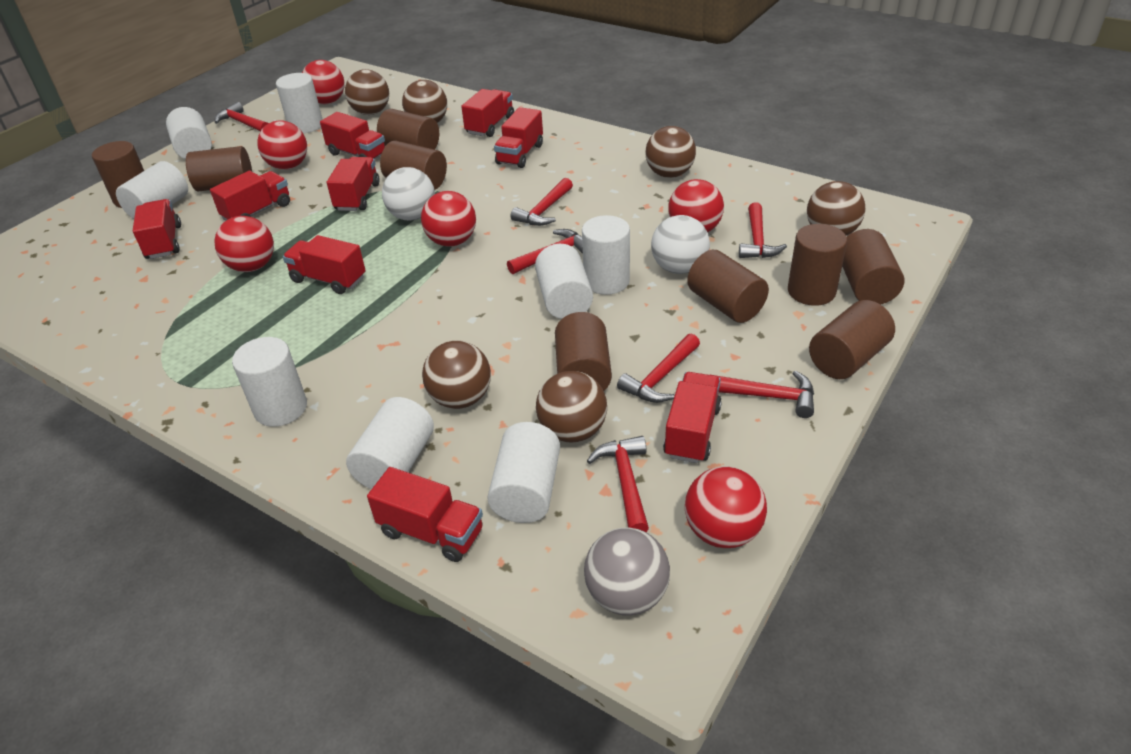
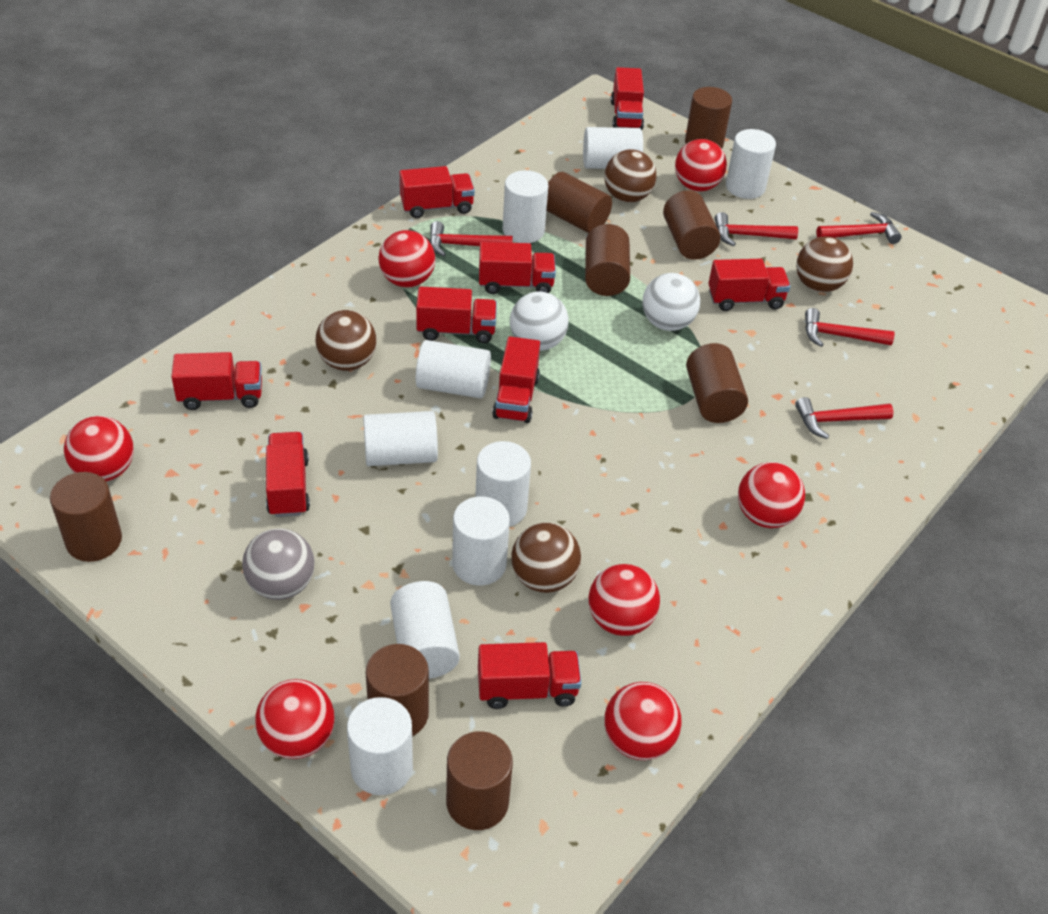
brown ball: 6 -> 4
brown cylinder: 9 -> 8
red ball: 6 -> 7
red hammer: 7 -> 5
white cylinder: 8 -> 9

